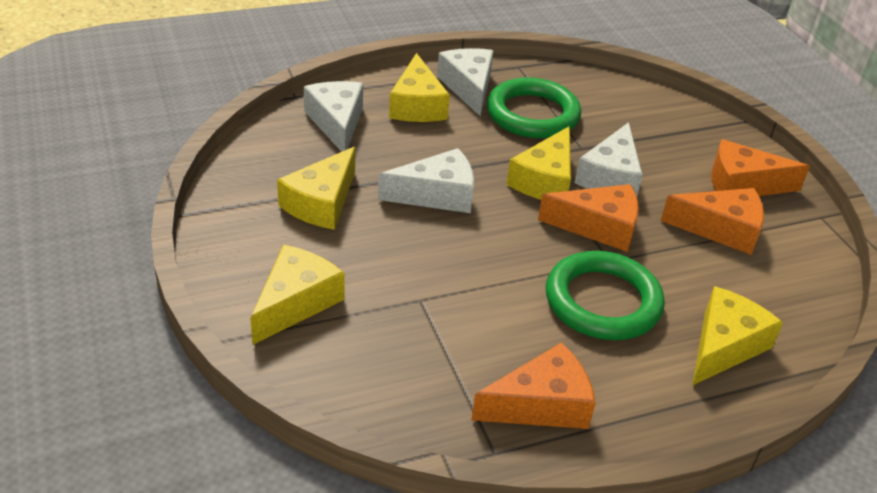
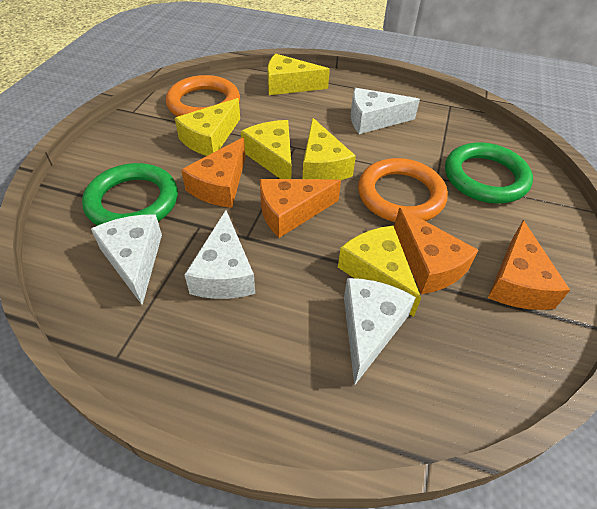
orange ring: 0 -> 2

